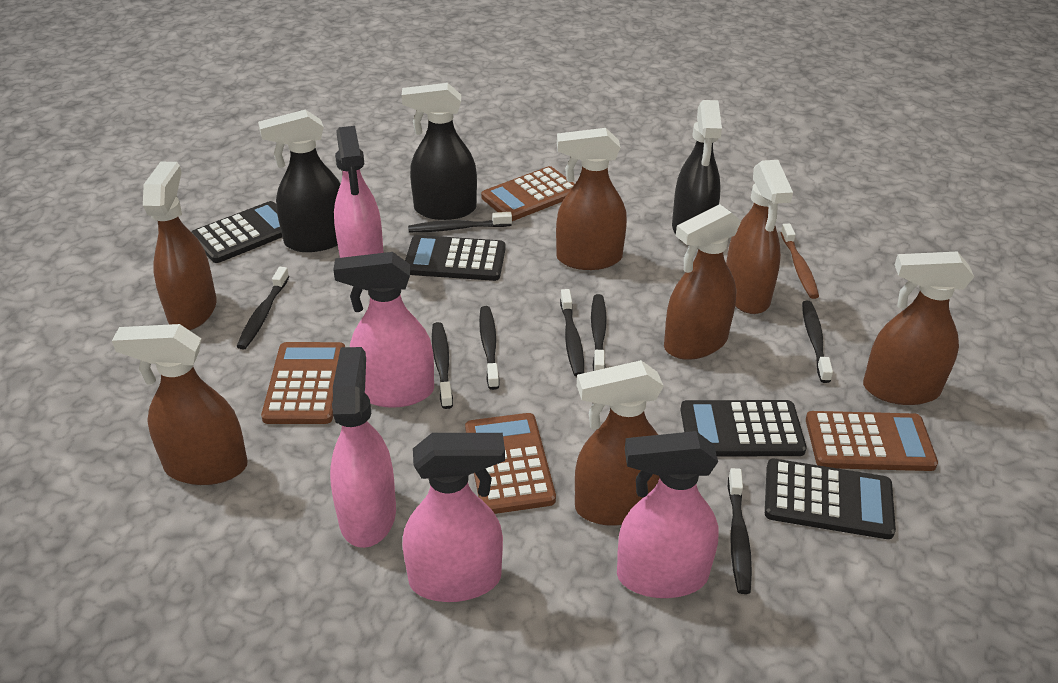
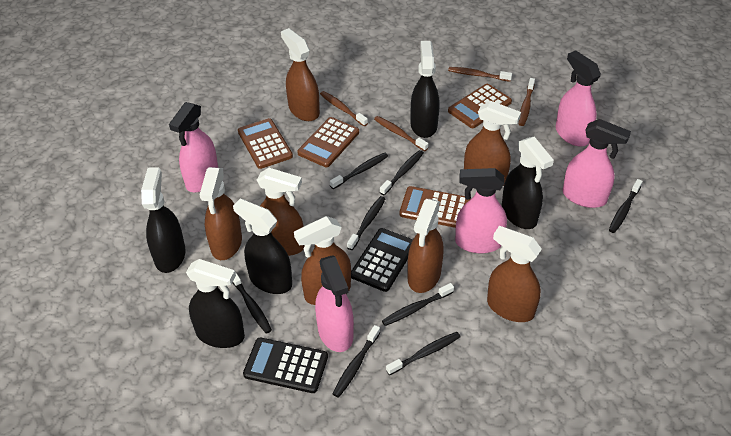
black calculator: 4 -> 2
black spray bottle: 3 -> 5
brown toothbrush: 1 -> 4

